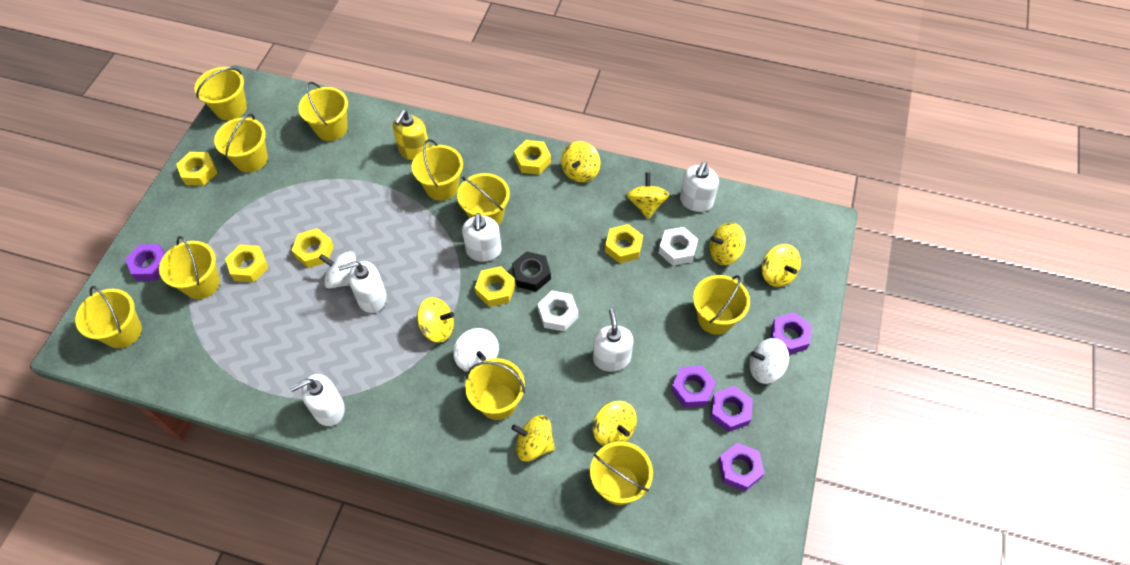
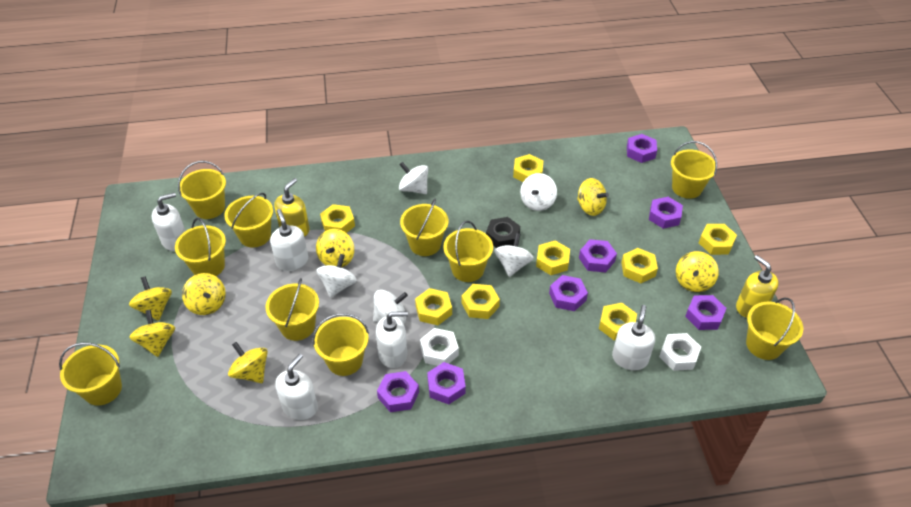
purple nut: 5 -> 7
white spinning top: 3 -> 5
yellow nut: 6 -> 8
yellow soap dispenser: 1 -> 2

